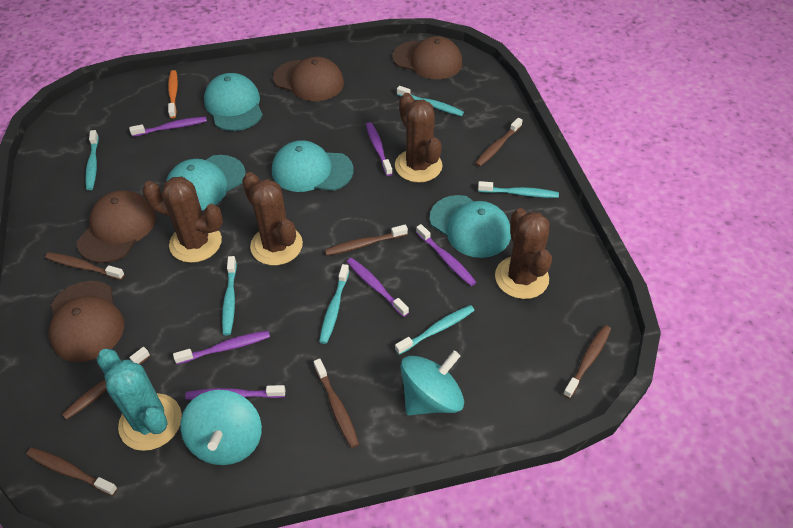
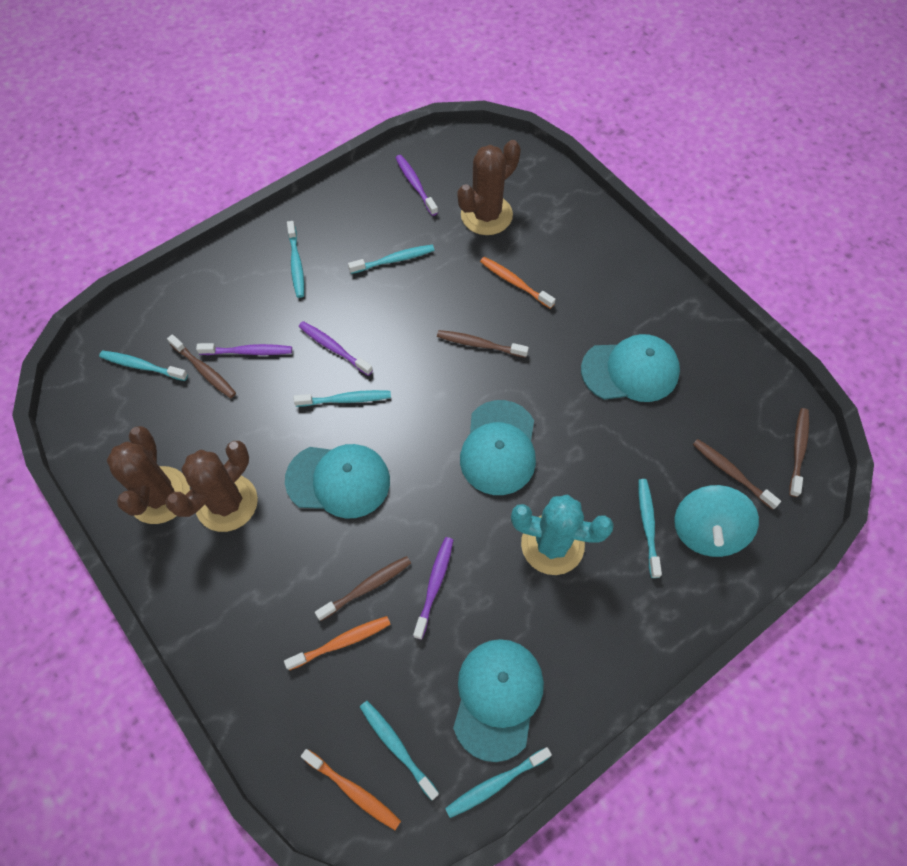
brown cactus: 4 -> 3
brown cap: 4 -> 0
brown toothbrush: 7 -> 5
orange toothbrush: 1 -> 3
purple toothbrush: 6 -> 4
turquoise spinning top: 2 -> 1
turquoise toothbrush: 6 -> 7

